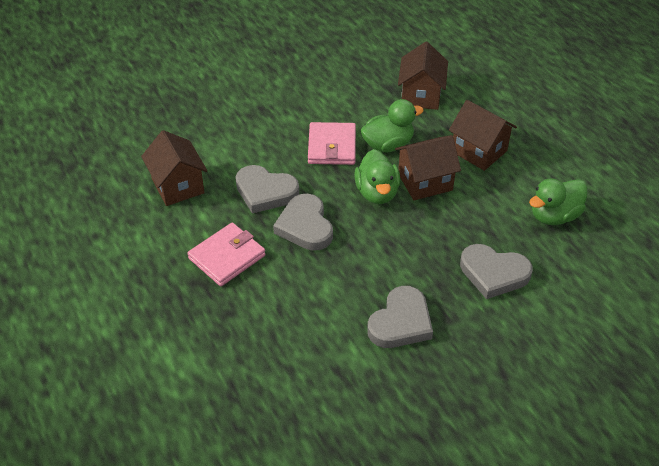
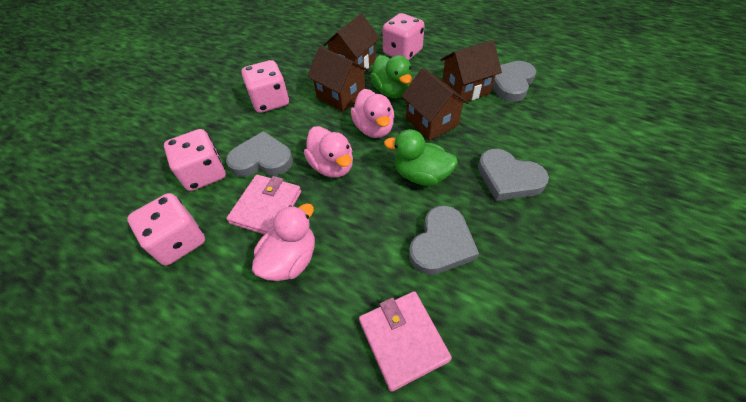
green duck: 3 -> 2
pink dice: 0 -> 4
pink duck: 0 -> 3

